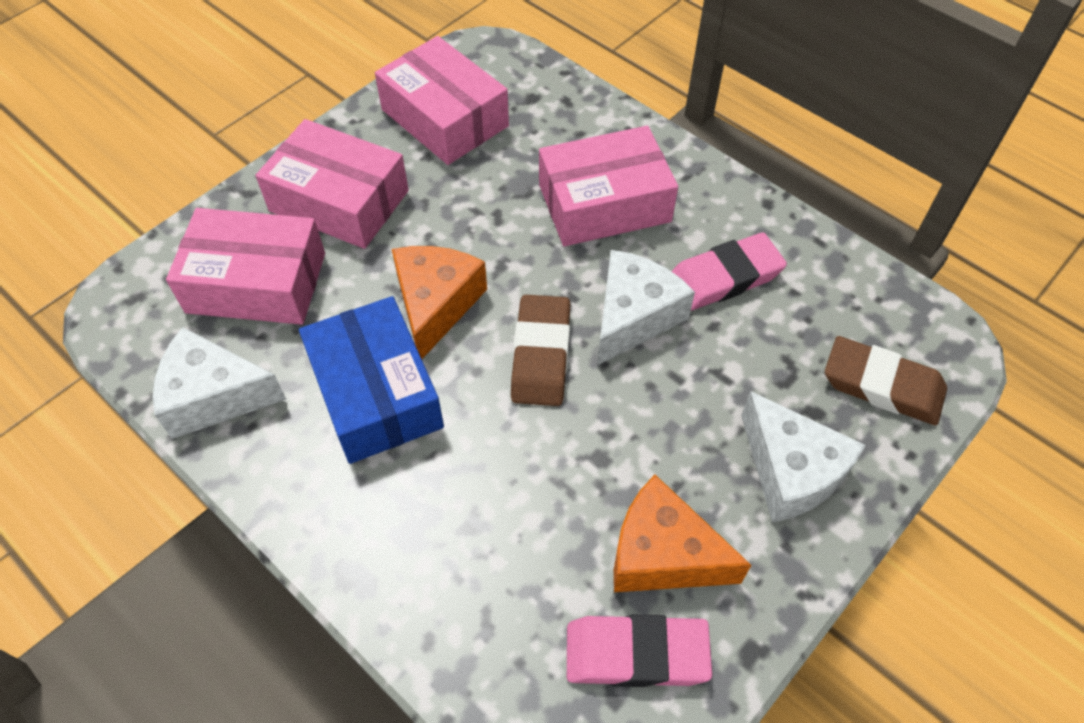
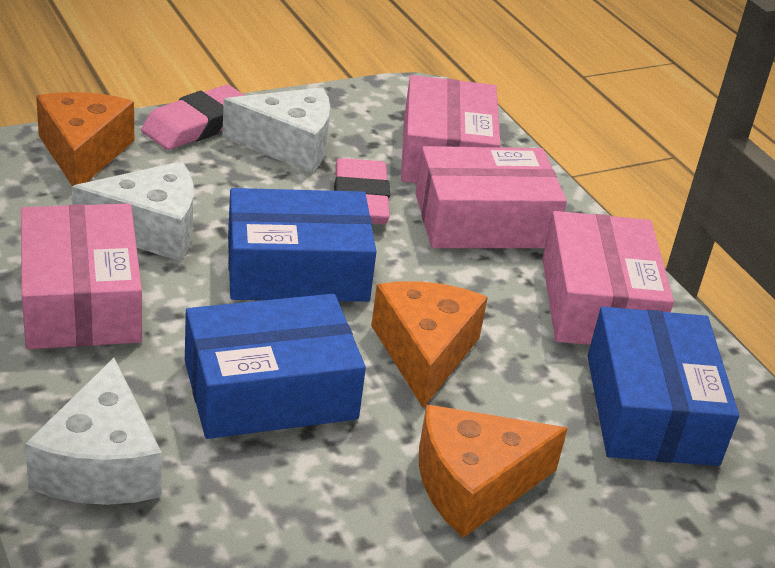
blue box: 1 -> 3
brown eraser: 2 -> 0
orange cheese: 2 -> 3

